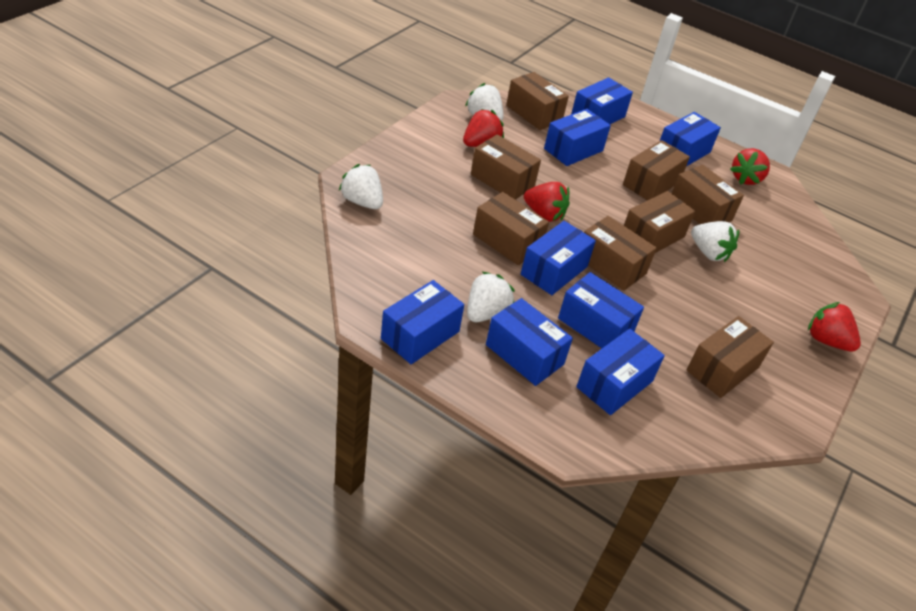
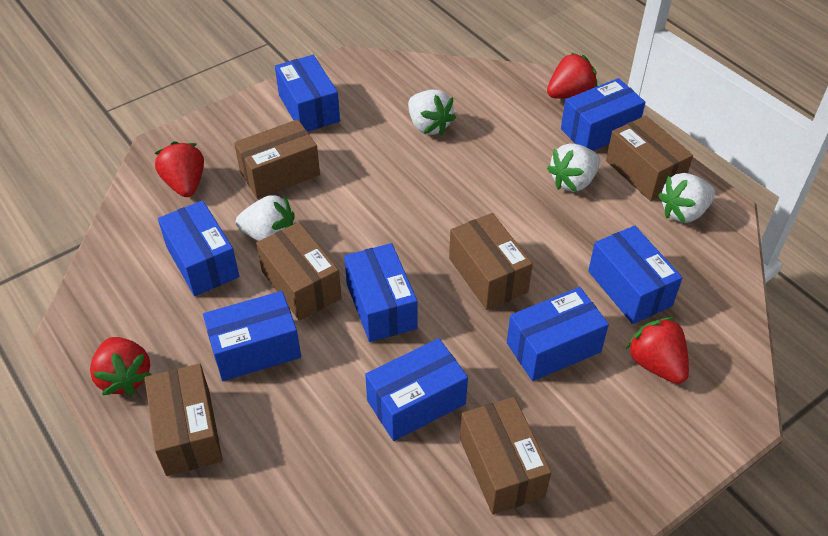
brown box: 8 -> 6

